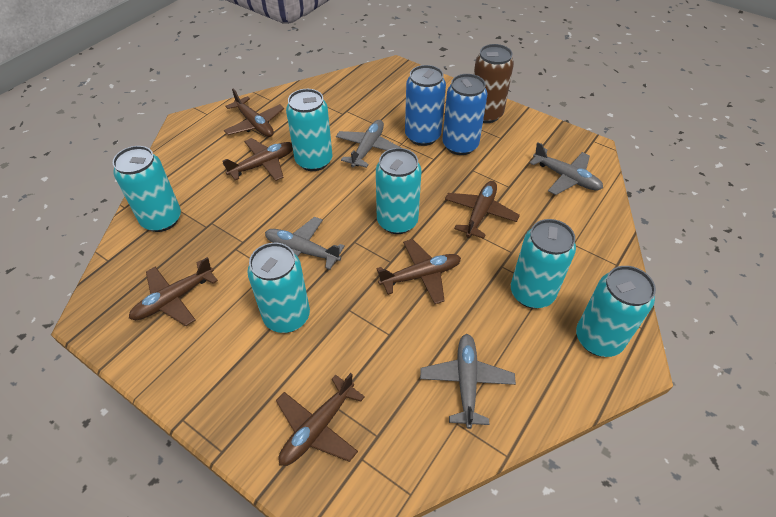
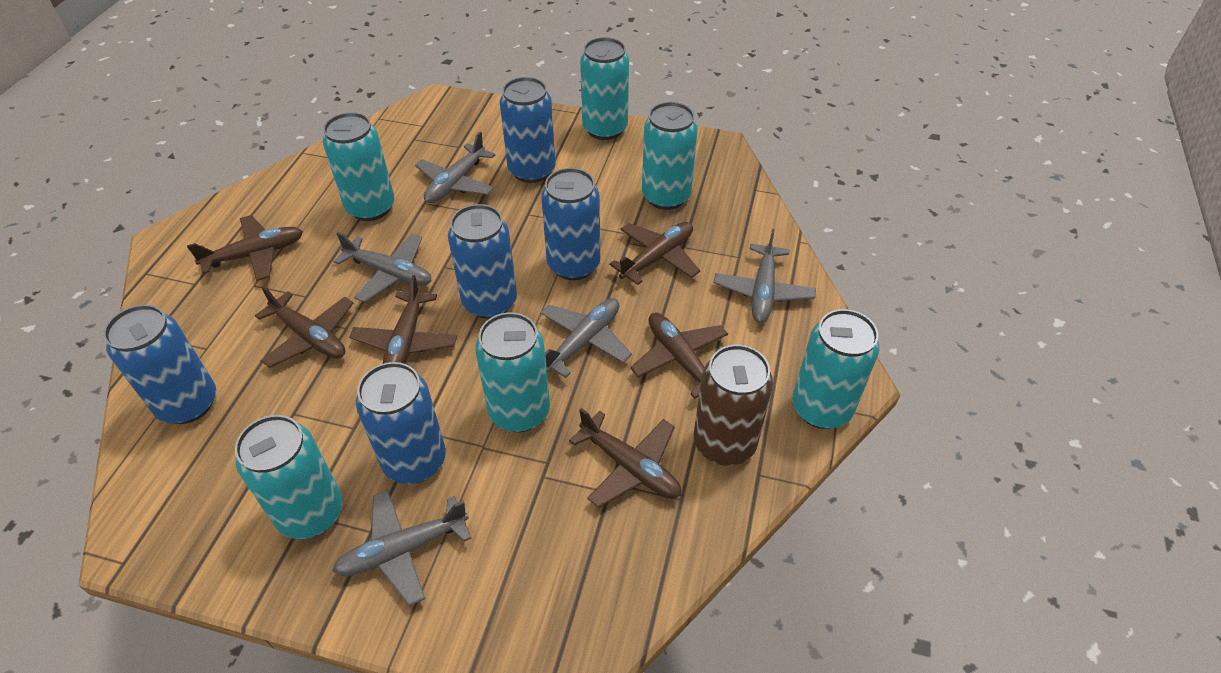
blue can: 2 -> 5
grey plane: 4 -> 5

